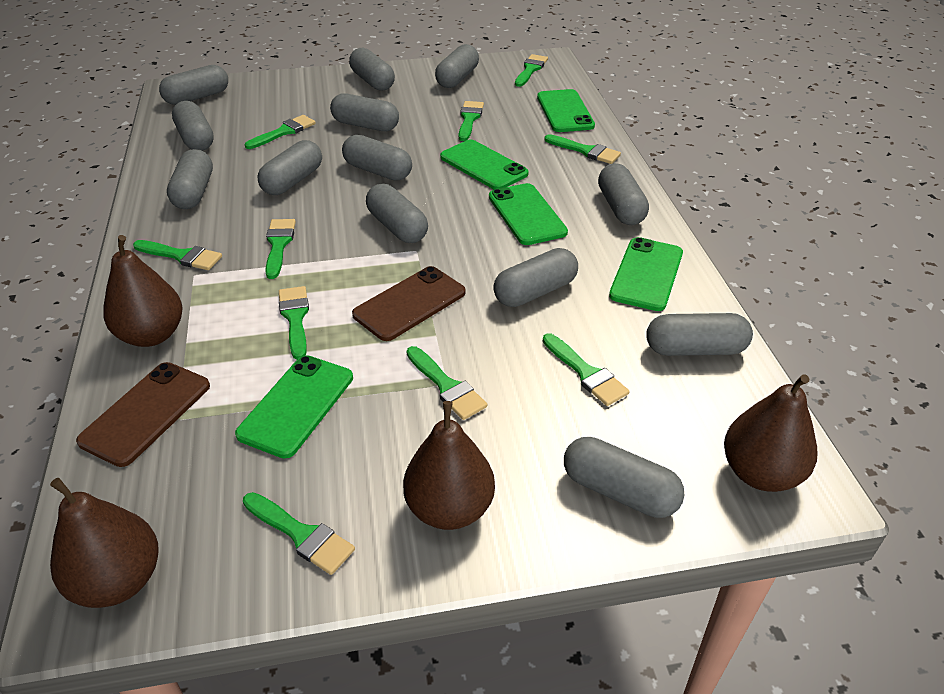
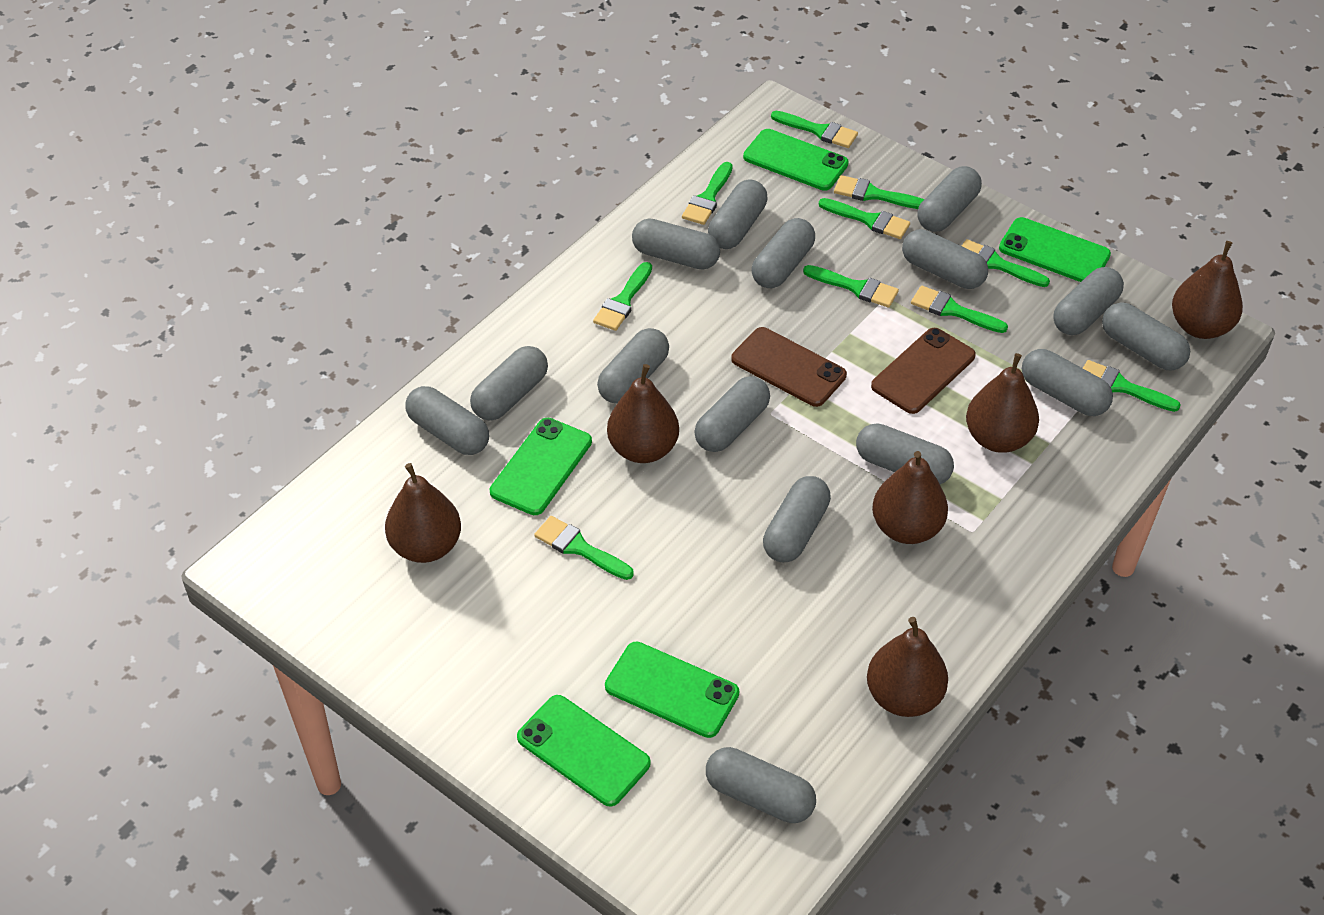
brown pear: 4 -> 6
grey capsule: 13 -> 15

